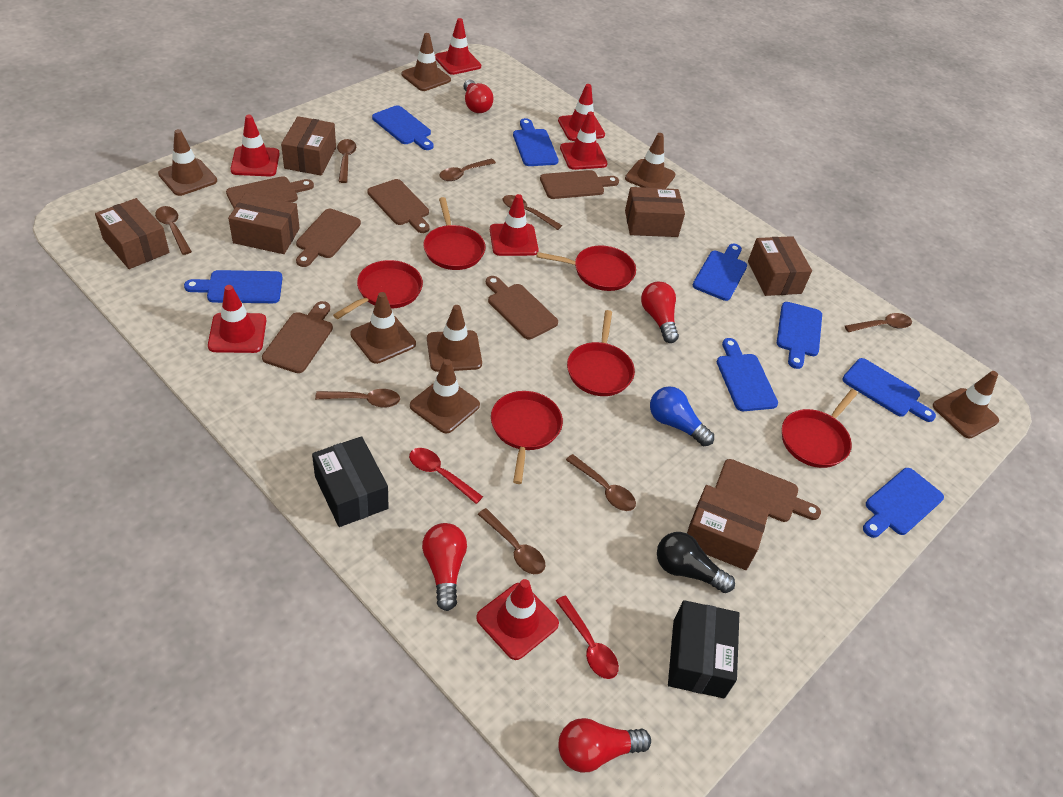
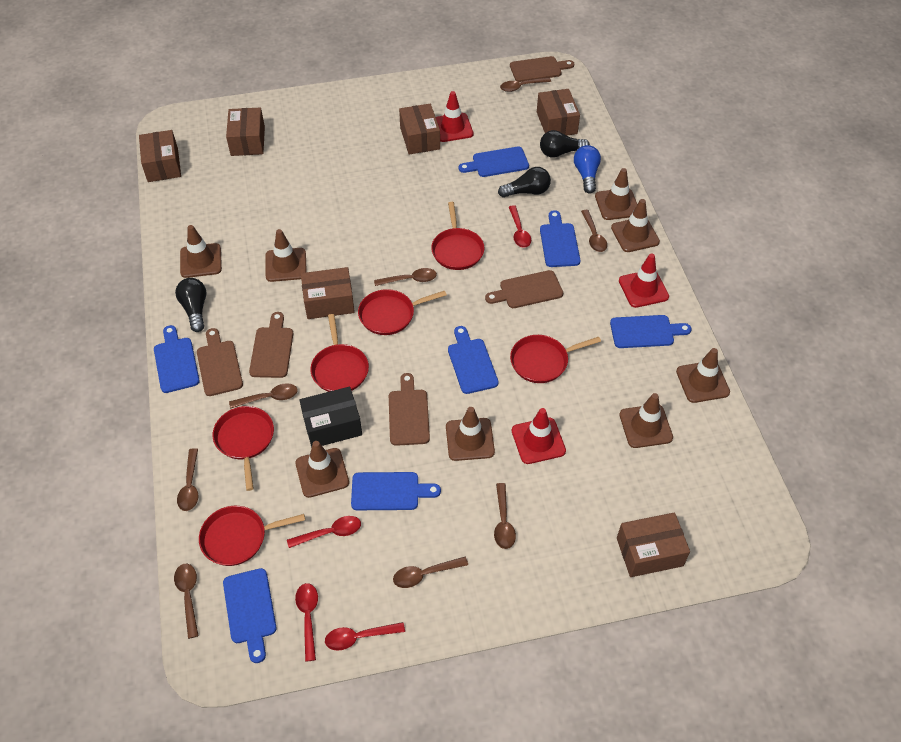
black box: 2 -> 1
black light bulb: 1 -> 3
blue cutting board: 8 -> 7
brown cutting board: 7 -> 5
brown traffic cone: 7 -> 8
red light bulb: 4 -> 0
red spoon: 2 -> 4
red traffic cone: 7 -> 3

